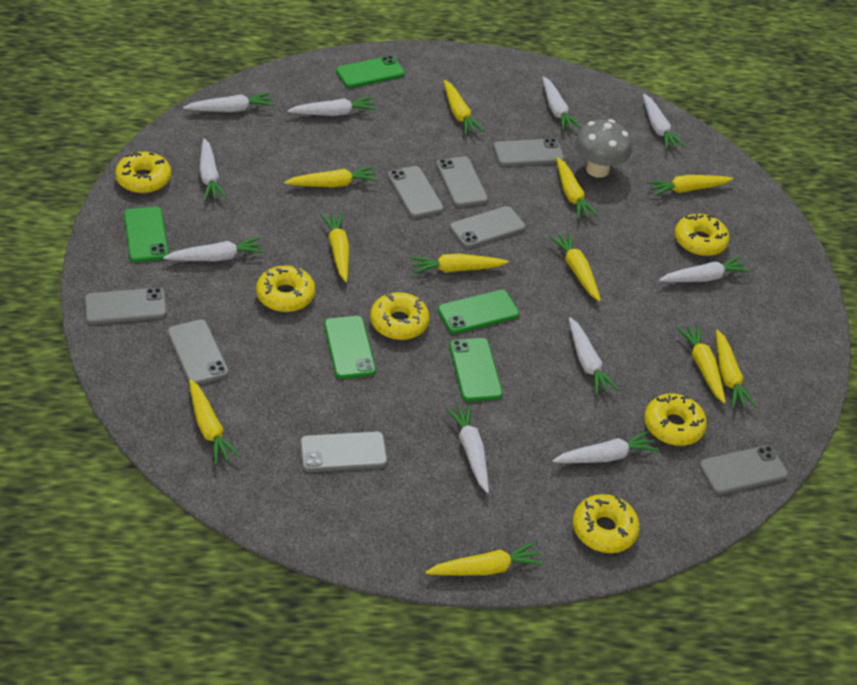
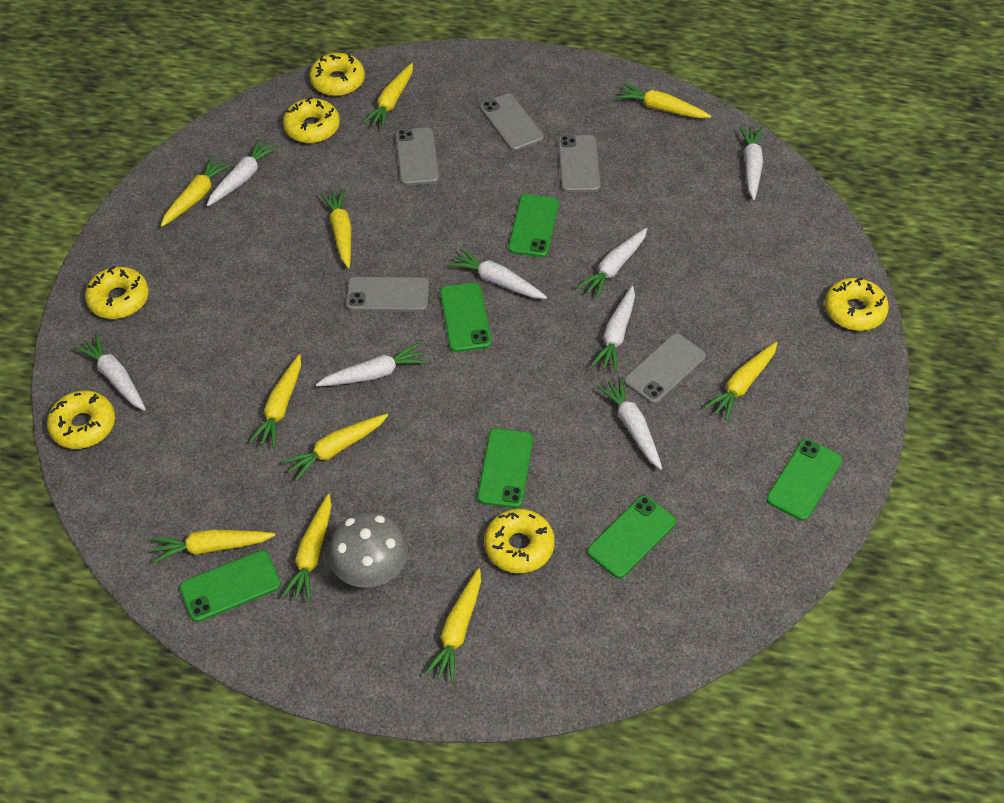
green phone: 5 -> 6
grey phone: 8 -> 5
white carrot: 10 -> 8
yellow carrot: 11 -> 10

